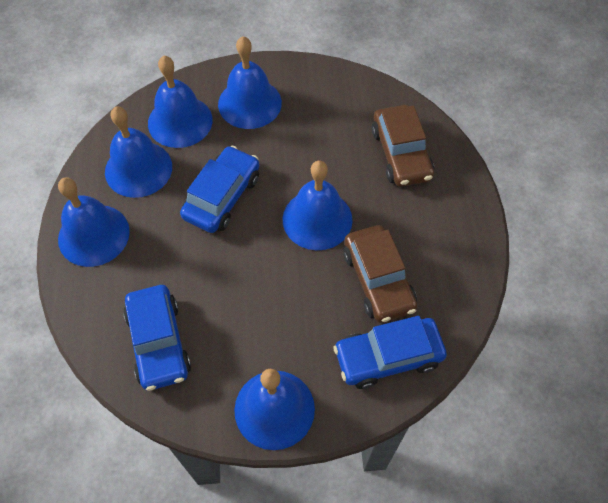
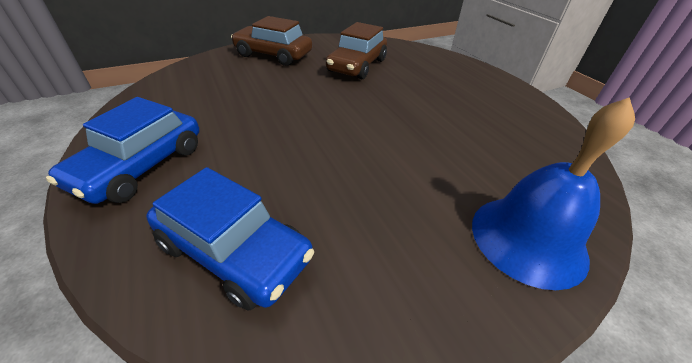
blue bell: 6 -> 1
blue car: 3 -> 2

